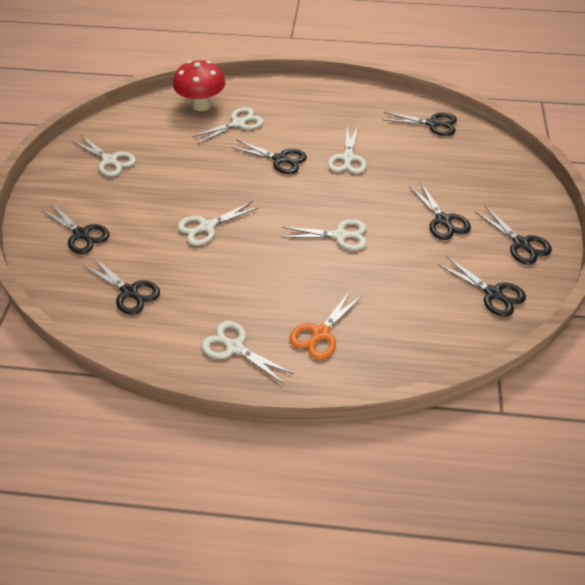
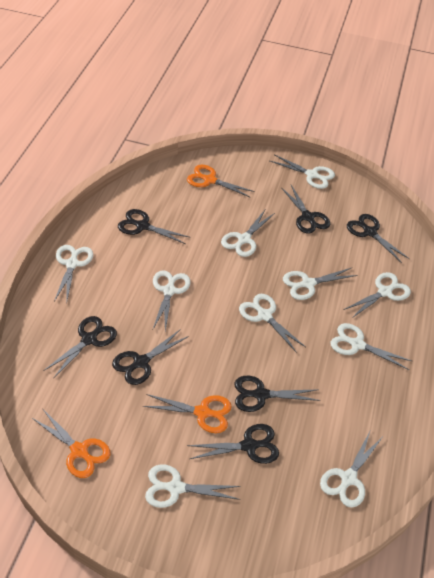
orange scissors: 1 -> 3
red mushroom: 1 -> 0
white scissors: 6 -> 10

